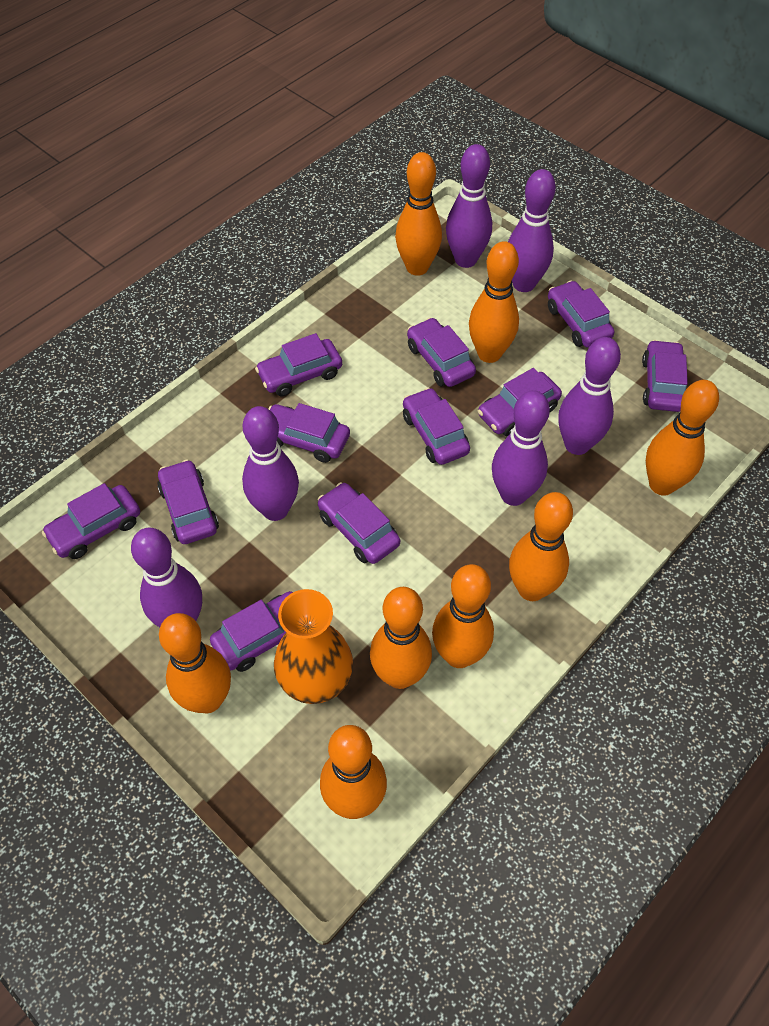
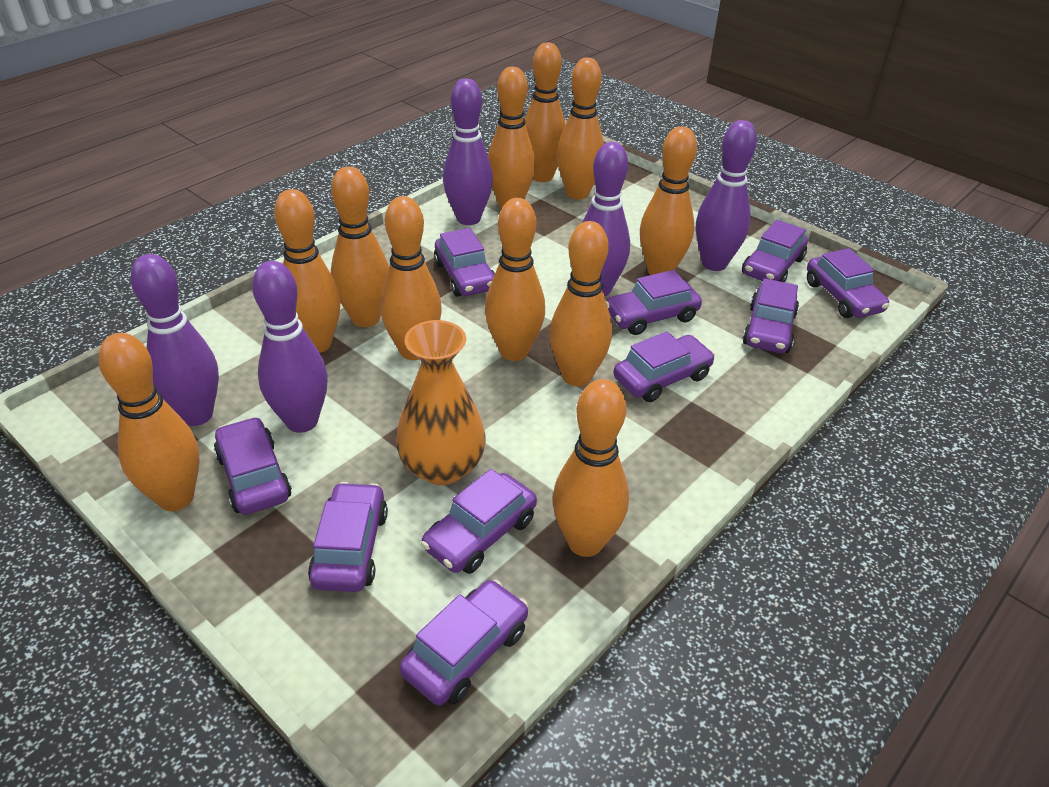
orange bowling pin: 8 -> 11
purple bowling pin: 6 -> 5
purple car: 11 -> 10

